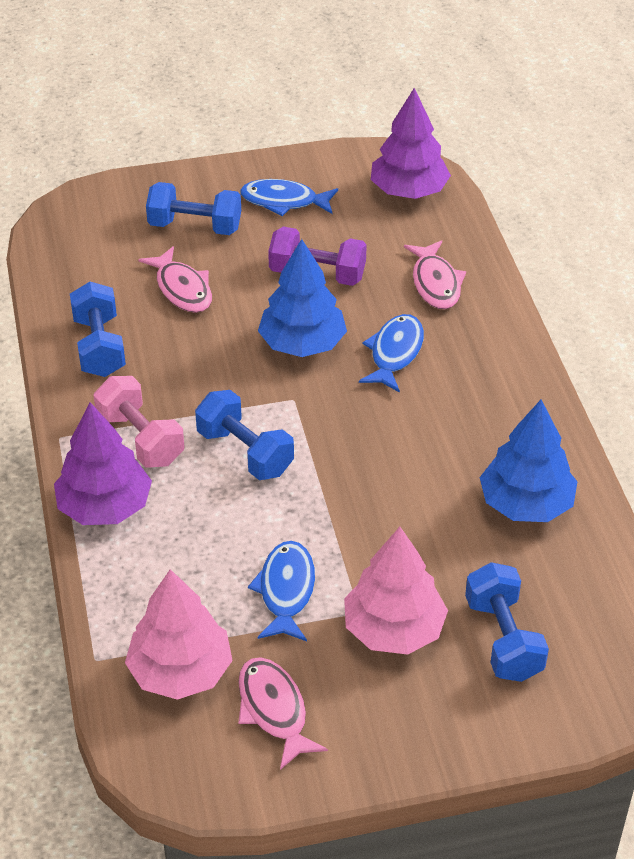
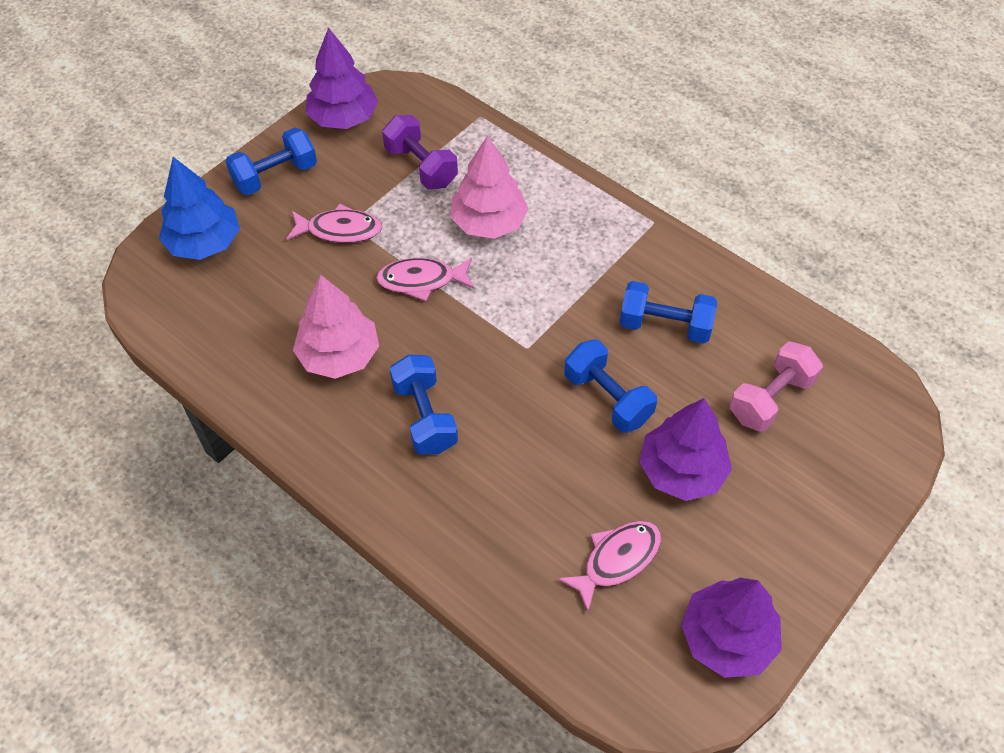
blue fish: 3 -> 0
blue tree: 2 -> 1
purple tree: 2 -> 3

